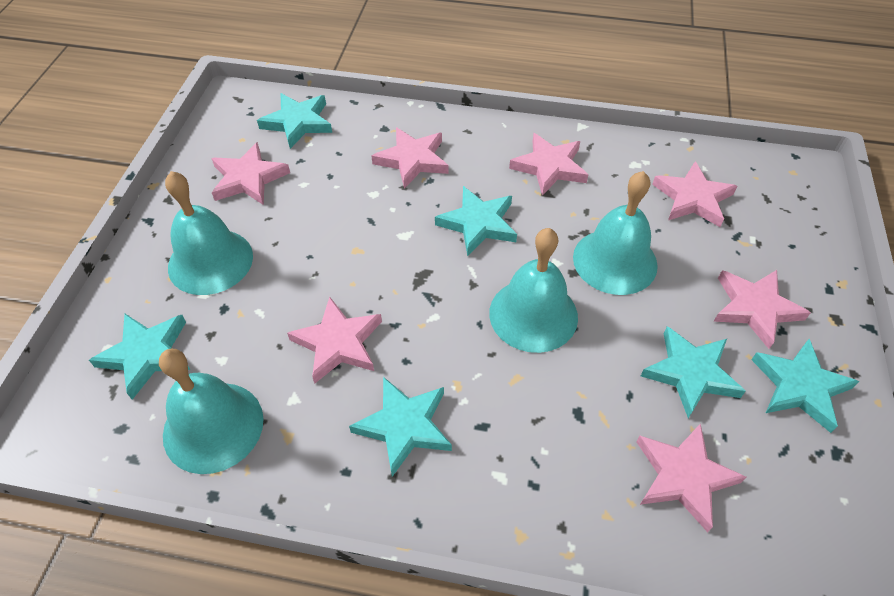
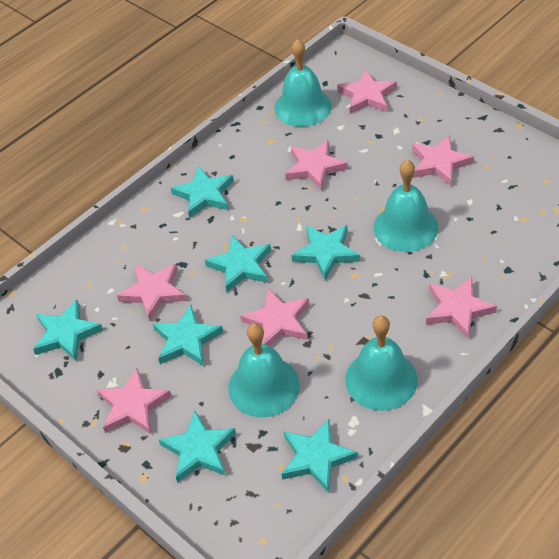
turquoise star: 6 -> 7

